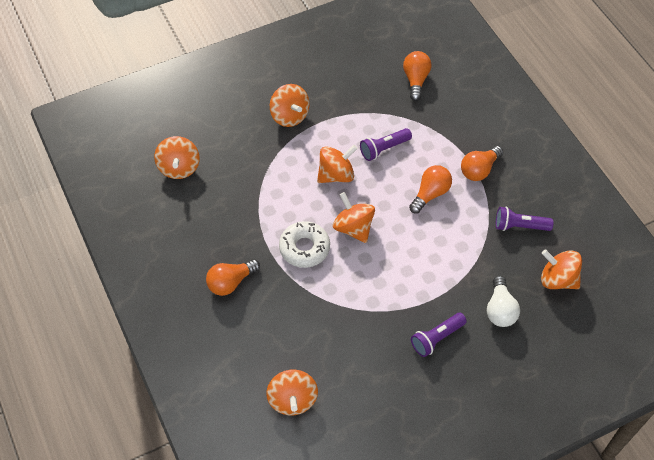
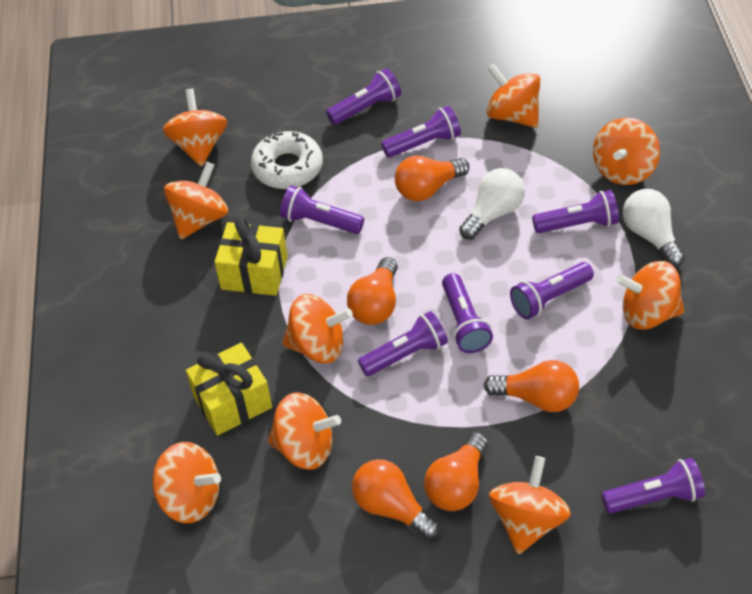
orange light bulb: 4 -> 5
orange spinning top: 6 -> 9
purple flashlight: 3 -> 8
white light bulb: 1 -> 2
yellow gift: 0 -> 2

